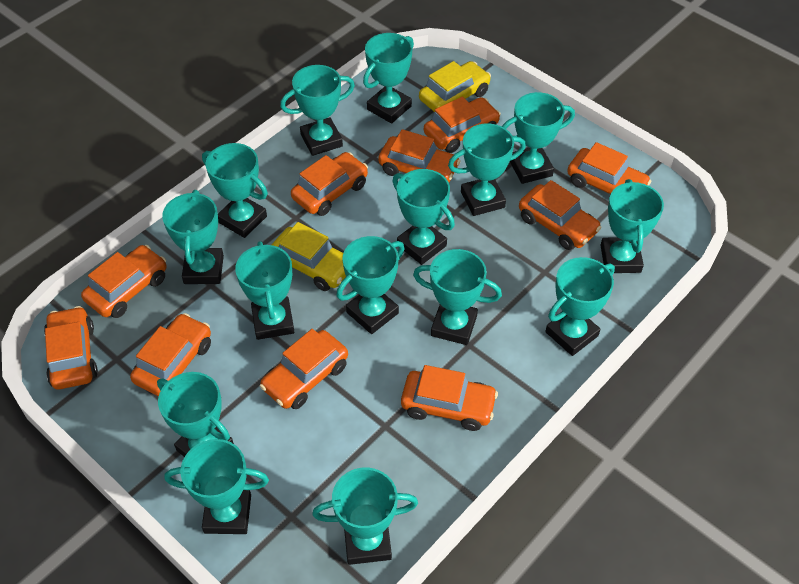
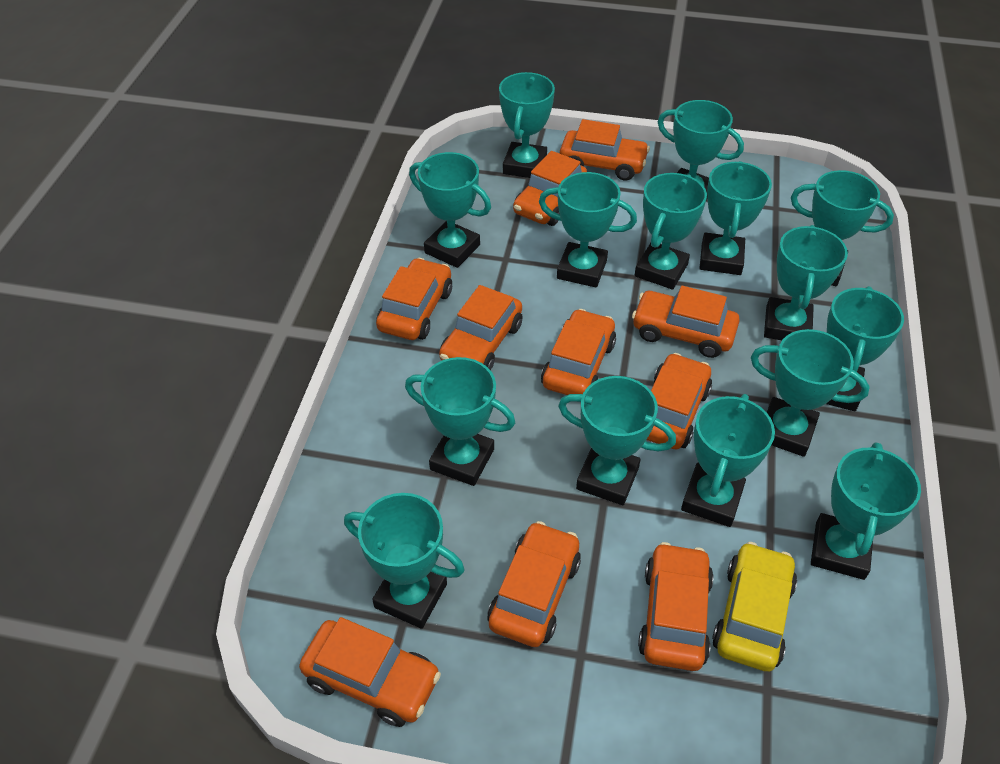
yellow car: 2 -> 1

